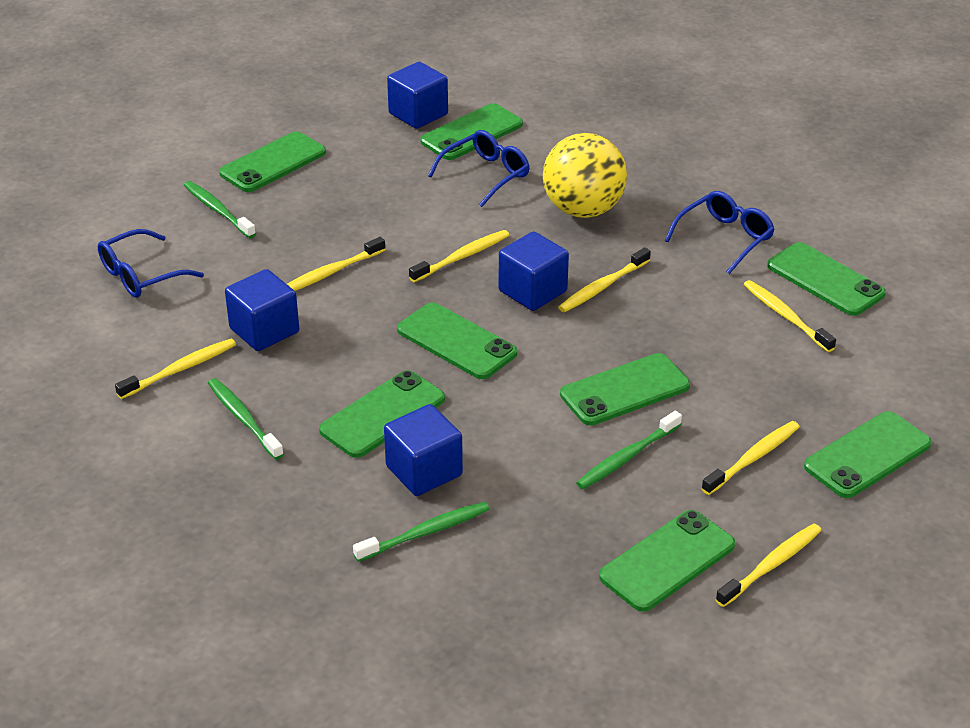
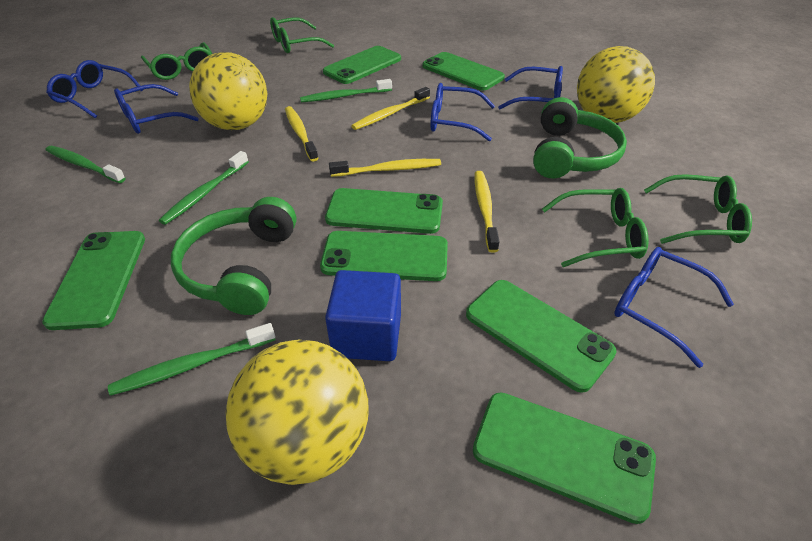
blue cube: 4 -> 1
blue glasses: 3 -> 5
green glasses: 0 -> 4
green headphones: 0 -> 2
green phone: 8 -> 7
yellow ball: 1 -> 3
yellow toothbrush: 7 -> 4

